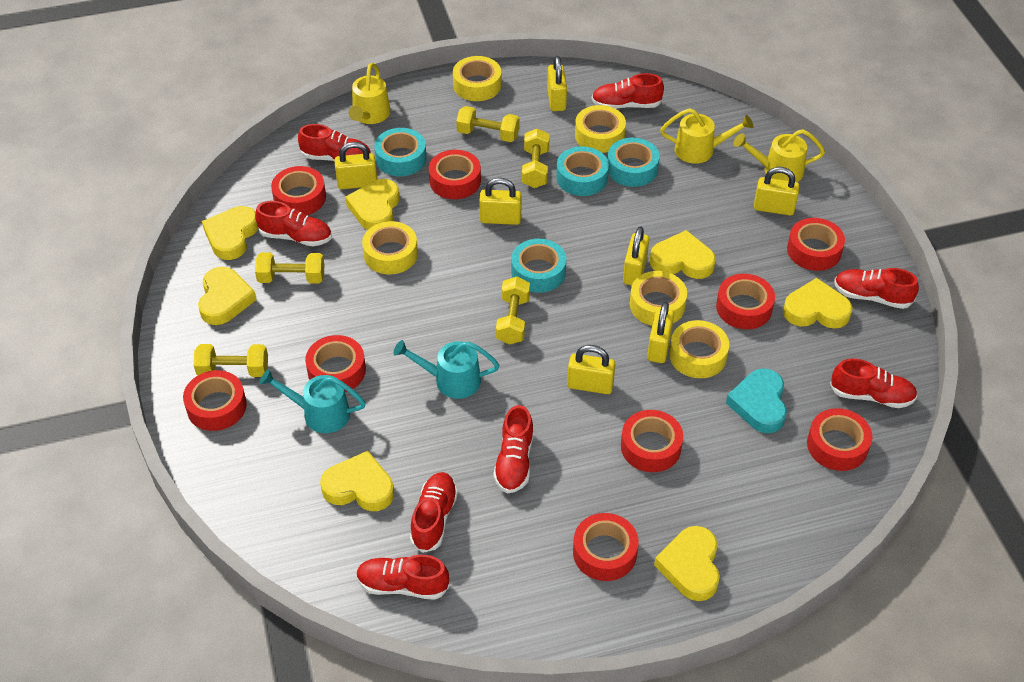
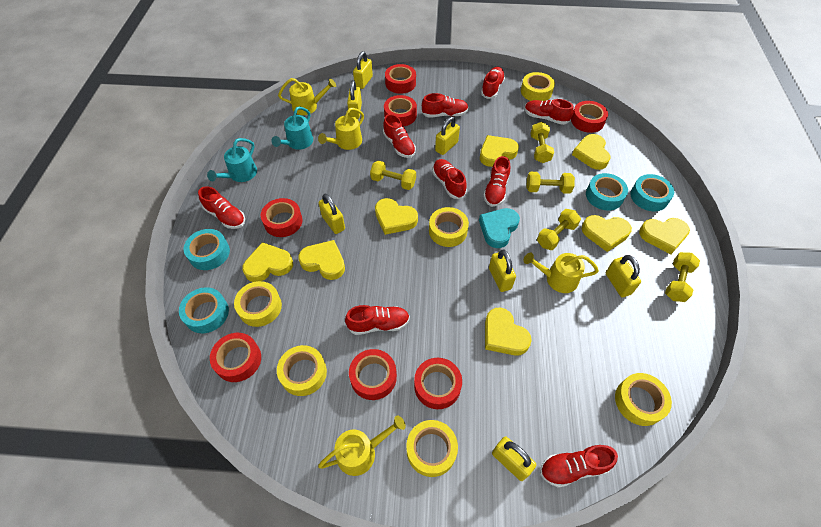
red shoe: 8 -> 9
red tape: 9 -> 7
yellow heart: 7 -> 8
yellow tape: 5 -> 6
yellow watering can: 3 -> 4

